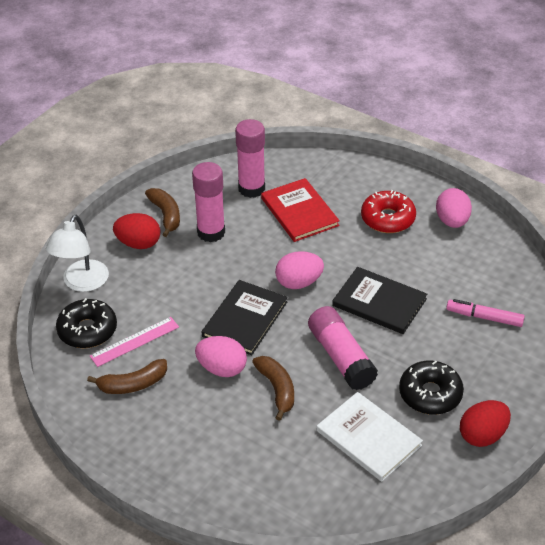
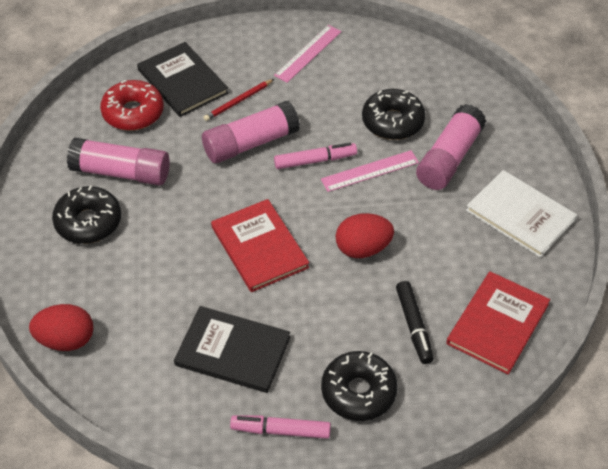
black donut: 2 -> 3
black marker: 0 -> 1
brown banana: 3 -> 0
pink egg: 3 -> 0
pink marker: 1 -> 2
pink ruler: 1 -> 2
red book: 1 -> 2
red pencil: 0 -> 1
white lamp: 1 -> 0

